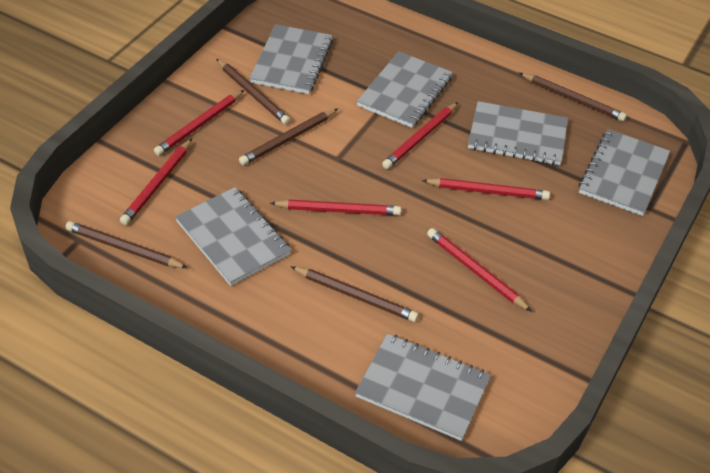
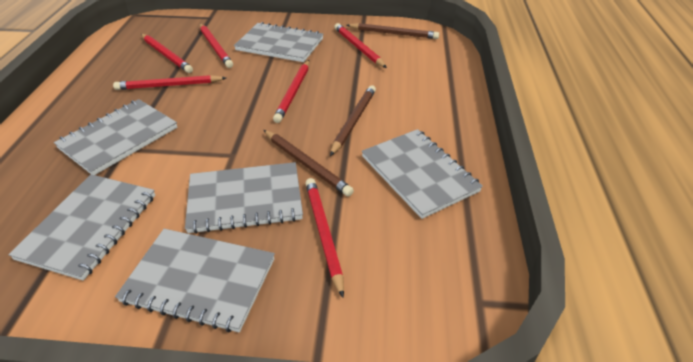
brown pencil: 5 -> 3

